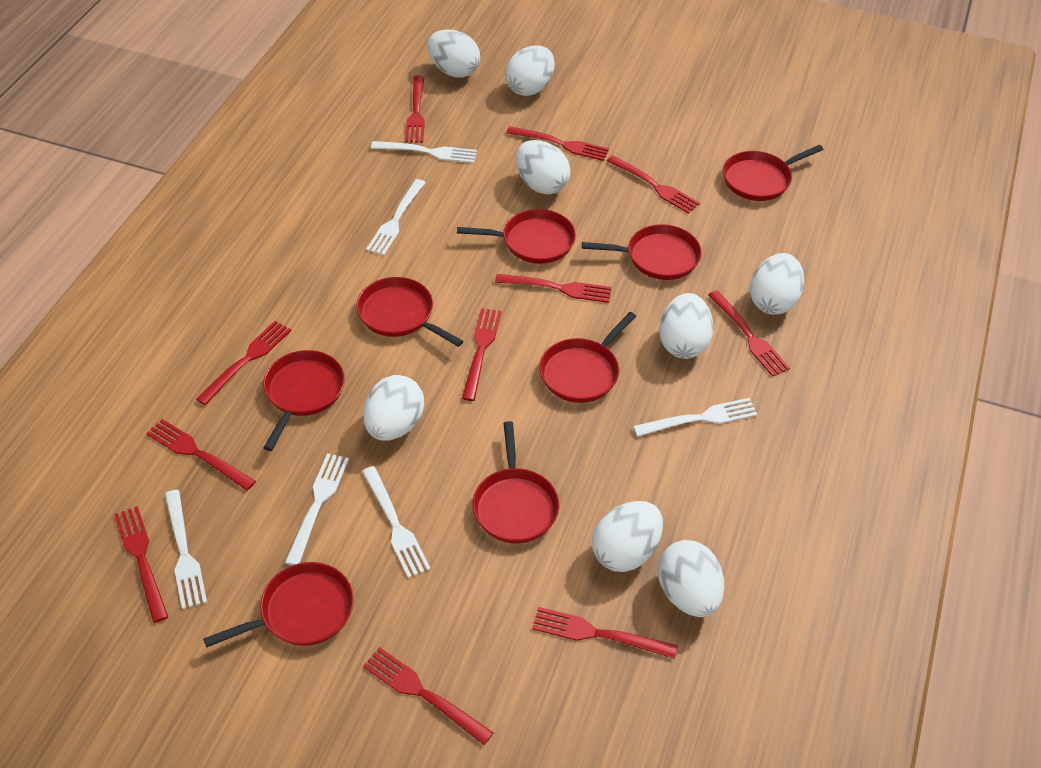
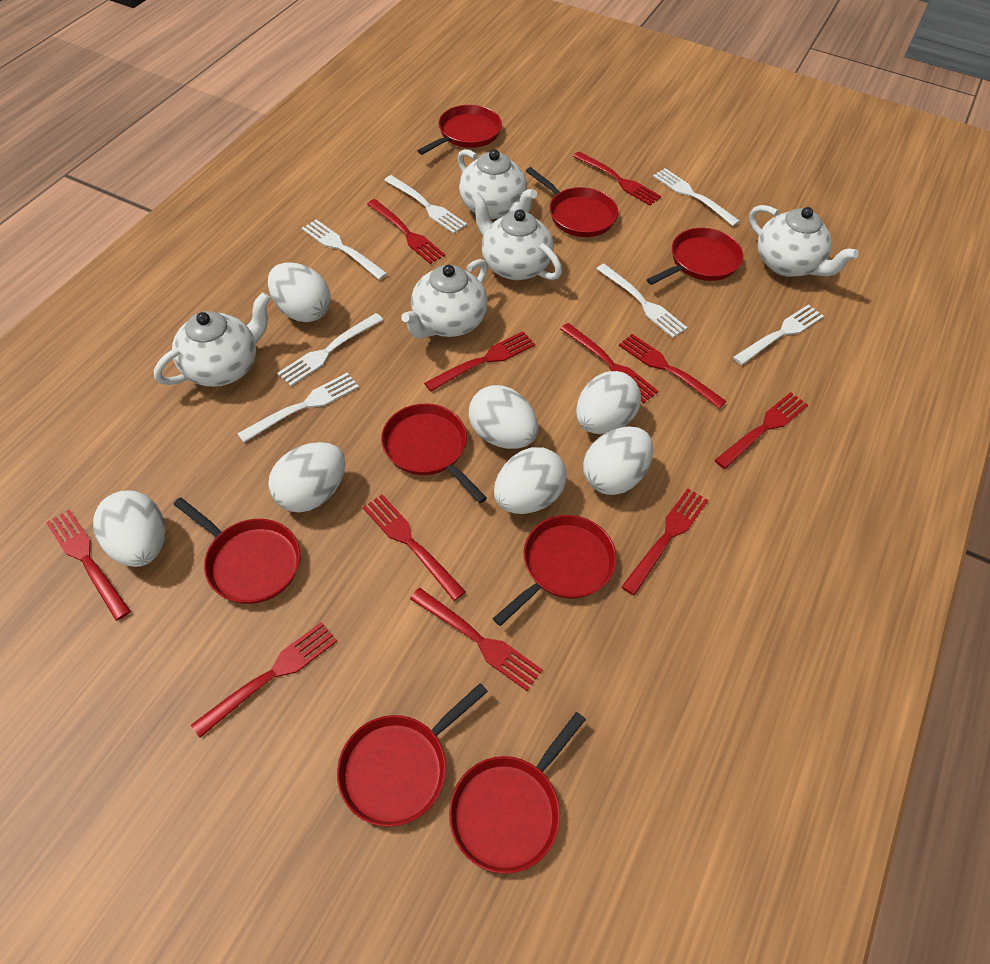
white egg: 8 -> 7
white fork: 6 -> 7
white teapot: 0 -> 5

